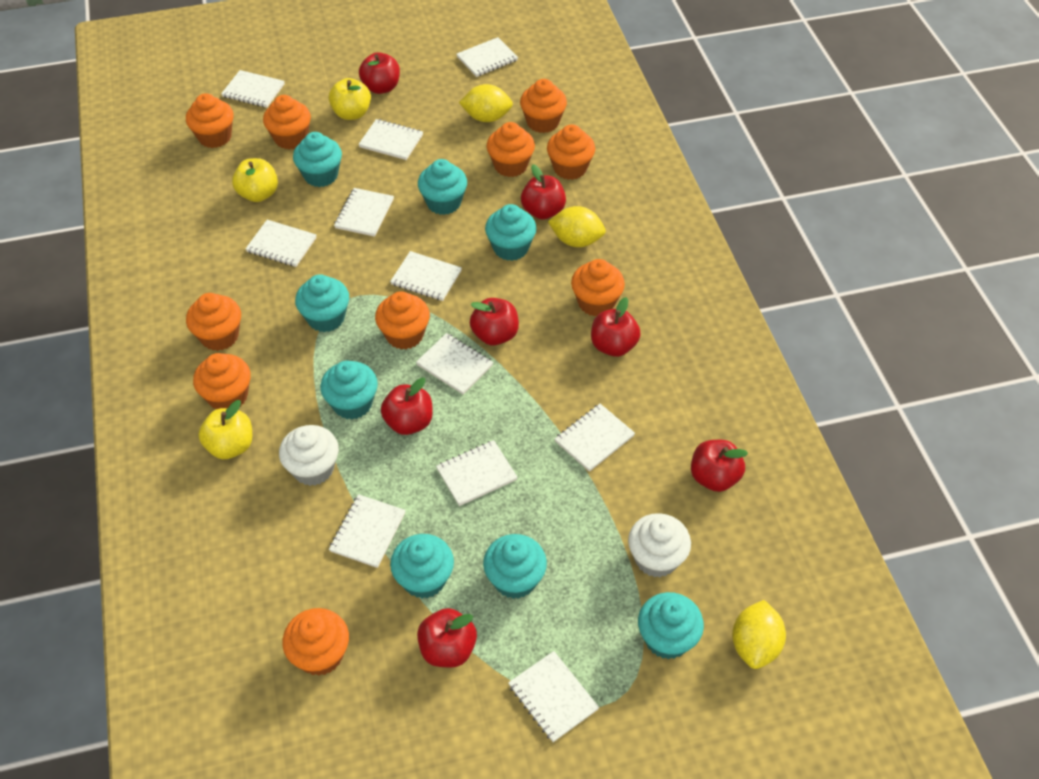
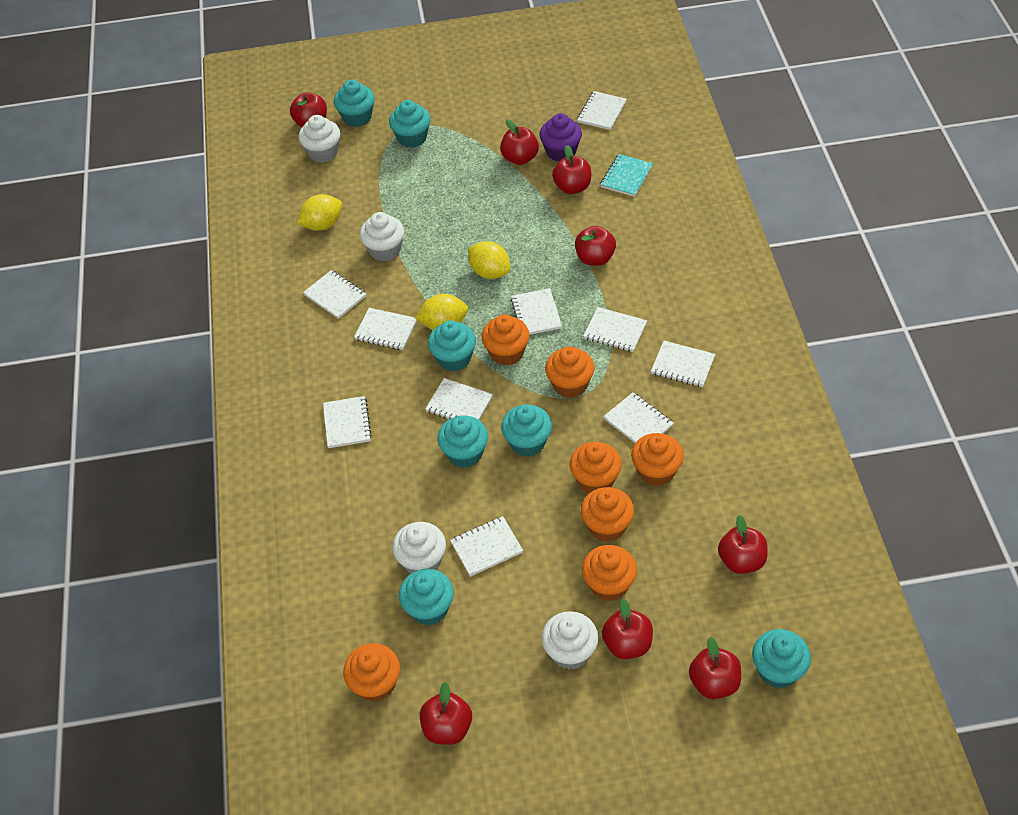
orange cupcake: 10 -> 7
purple cupcake: 0 -> 1
red apple: 7 -> 8
turquoise cupcake: 8 -> 7
turquoise notebook: 0 -> 1
white cupcake: 2 -> 4
white notebook: 11 -> 10
yellow apple: 3 -> 0

